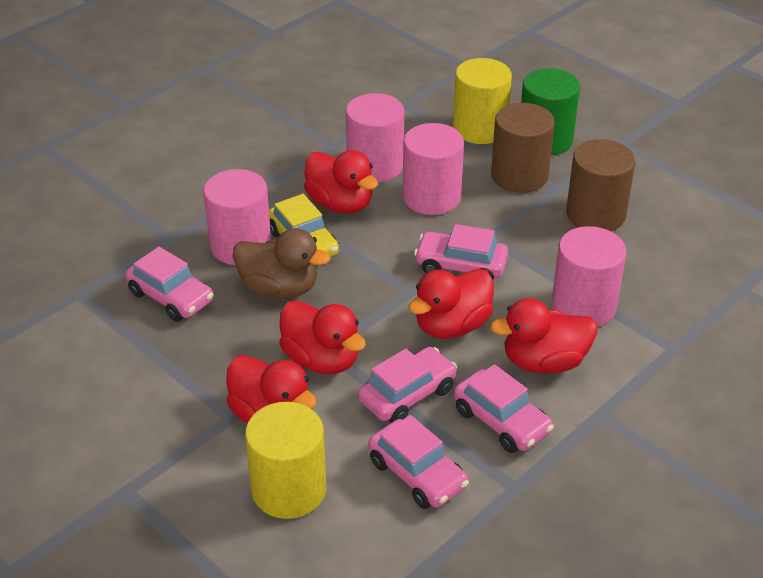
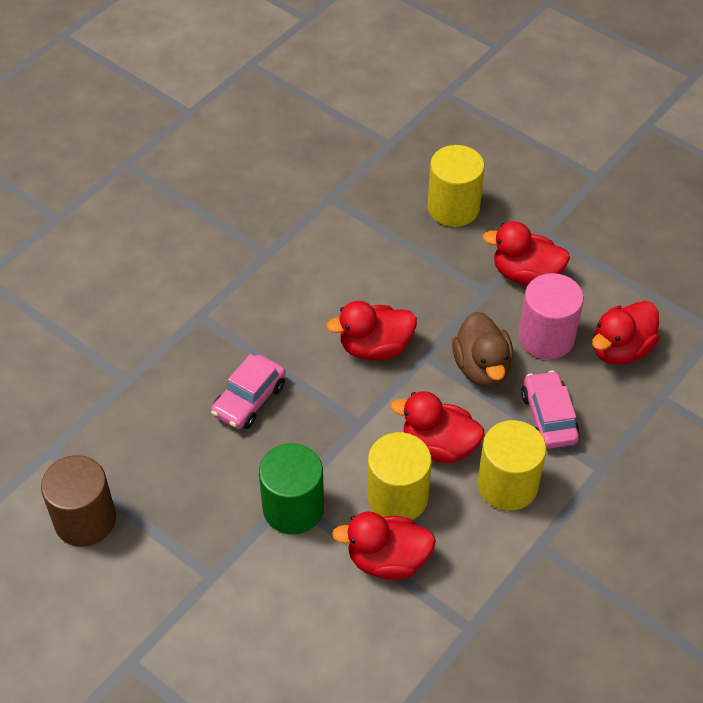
brown cylinder: 2 -> 1
pink car: 5 -> 2
pink cylinder: 4 -> 1
yellow car: 1 -> 0
yellow cylinder: 2 -> 3

